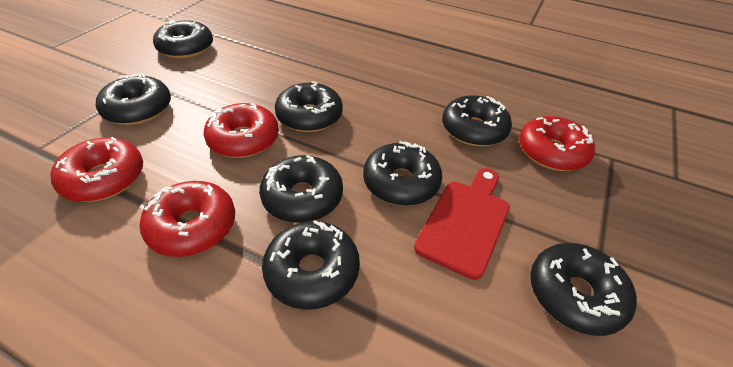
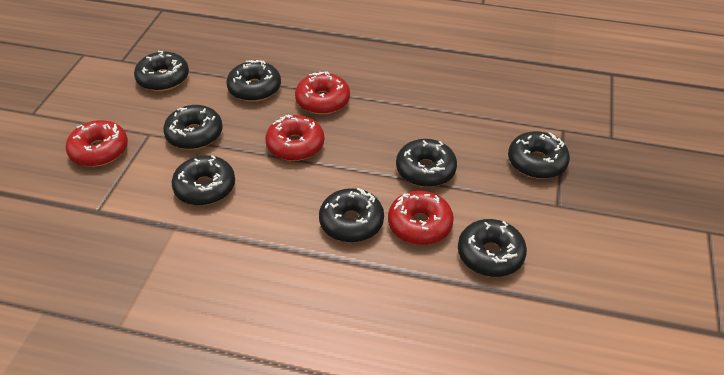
red cutting board: 1 -> 0

